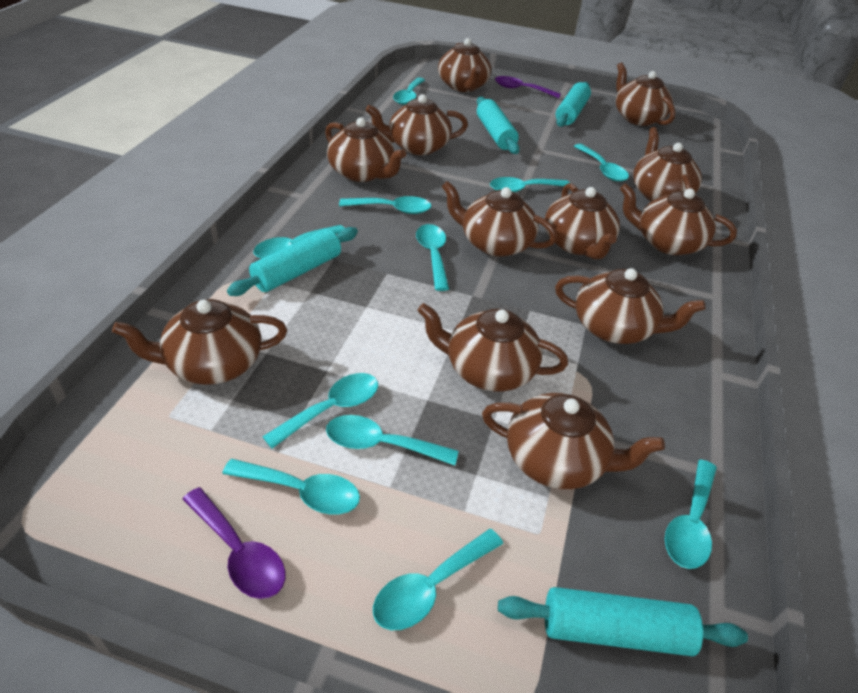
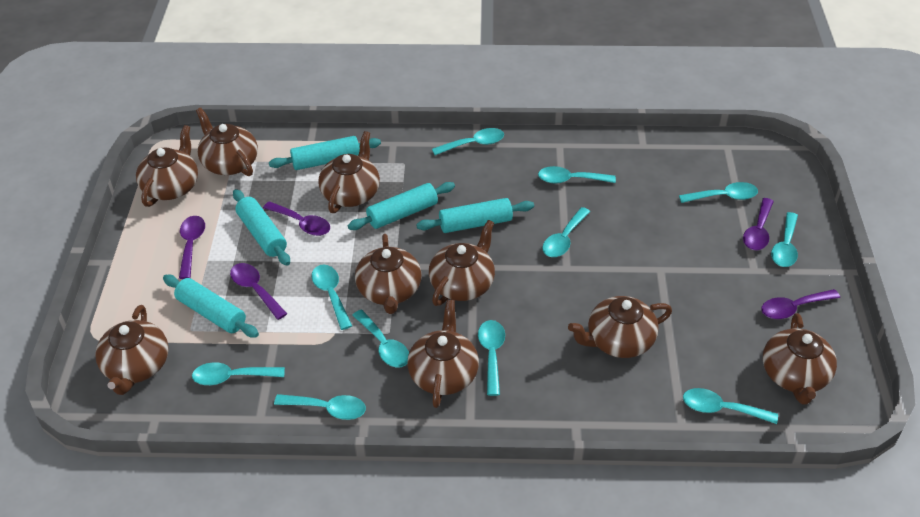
brown teapot: 12 -> 9
purple spoon: 2 -> 5
turquoise rolling pin: 4 -> 5

